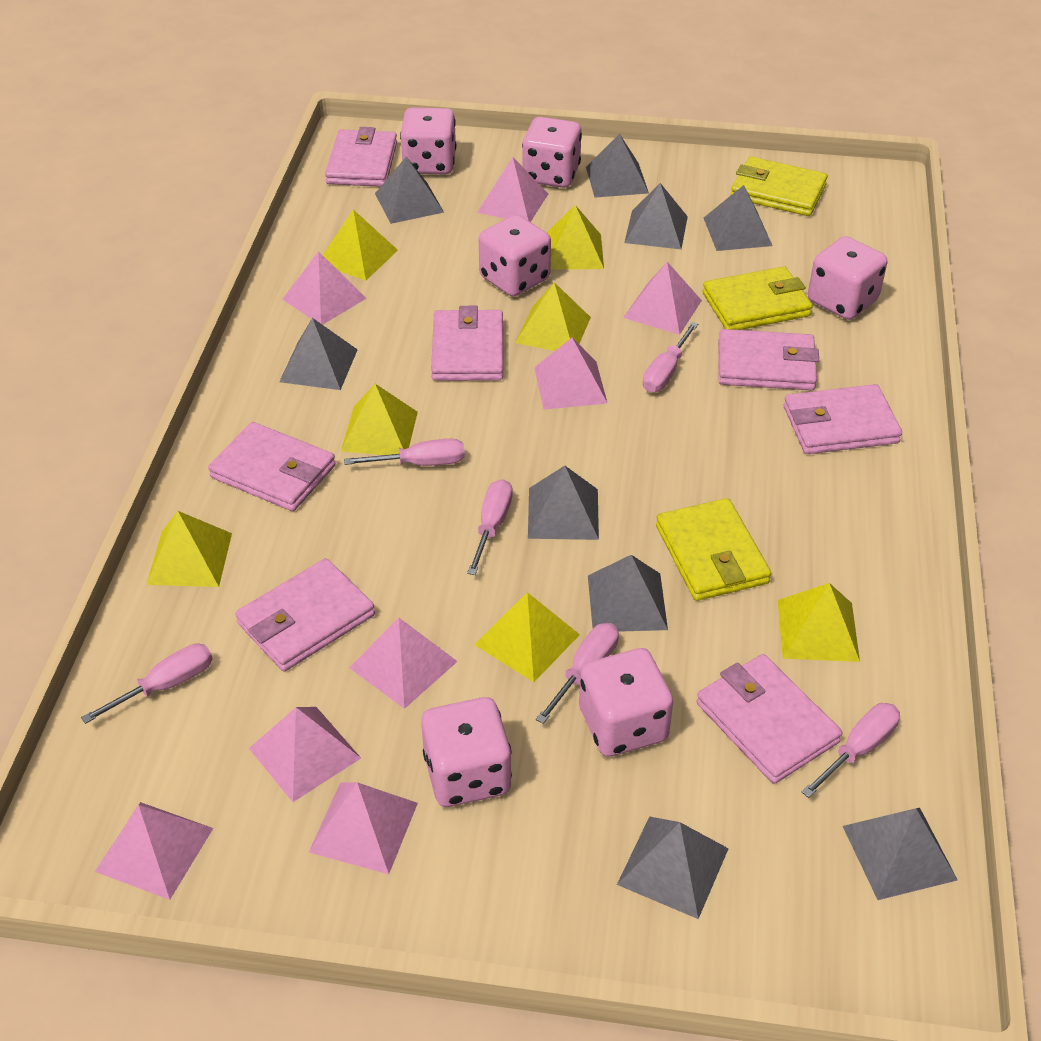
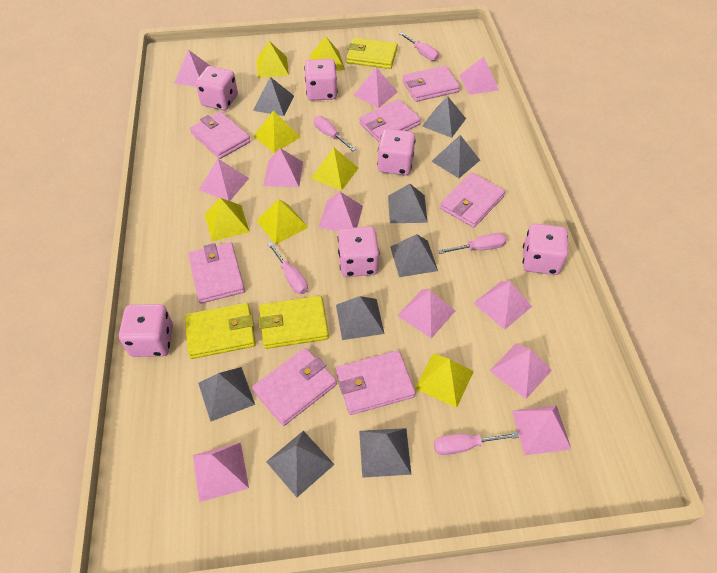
pink pyramid: 8 -> 11
pink screwdriver: 6 -> 5

